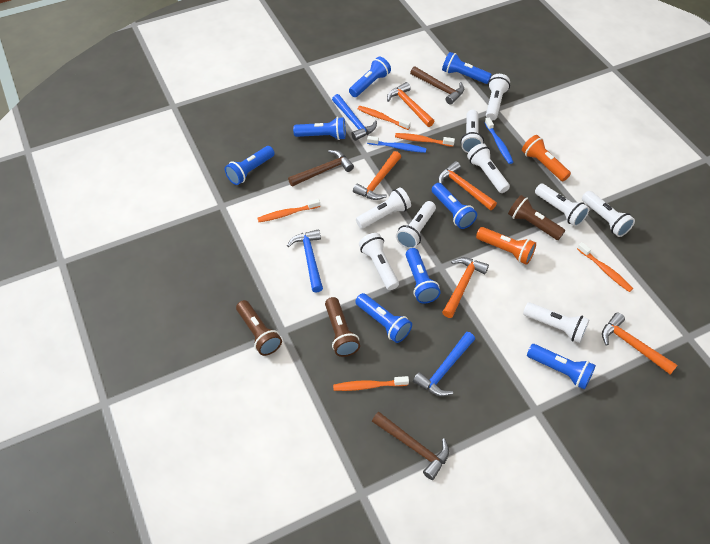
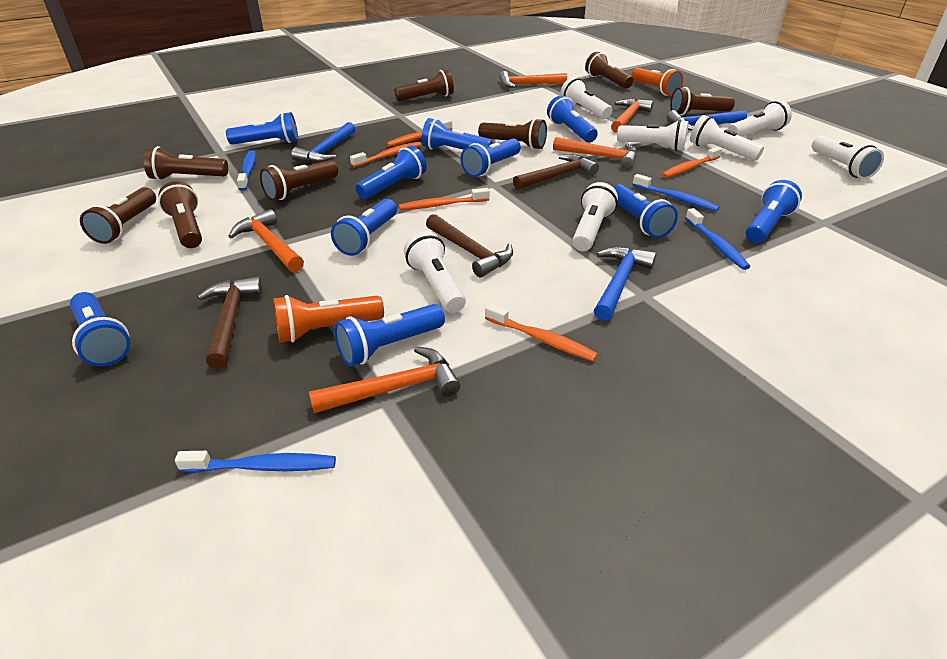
blue flashlight: 8 -> 10
blue toothbrush: 2 -> 4
brown flashlight: 3 -> 8
white flashlight: 9 -> 7

